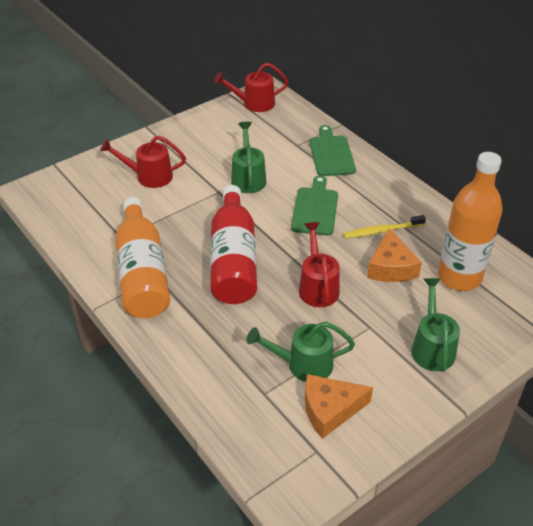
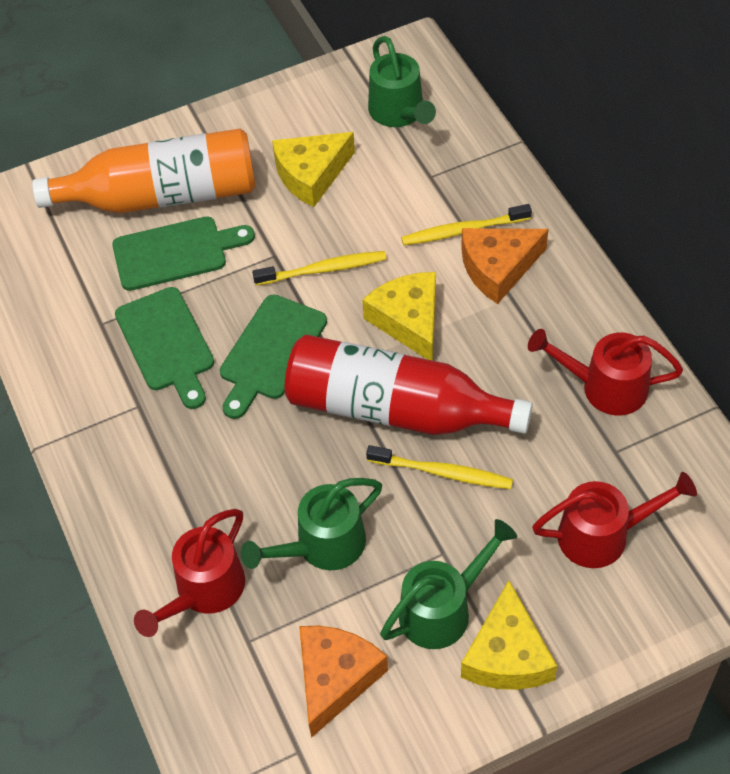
green cutting board: 2 -> 3
orange bottle: 2 -> 1
yellow cheese: 0 -> 3
yellow toothbrush: 1 -> 3

